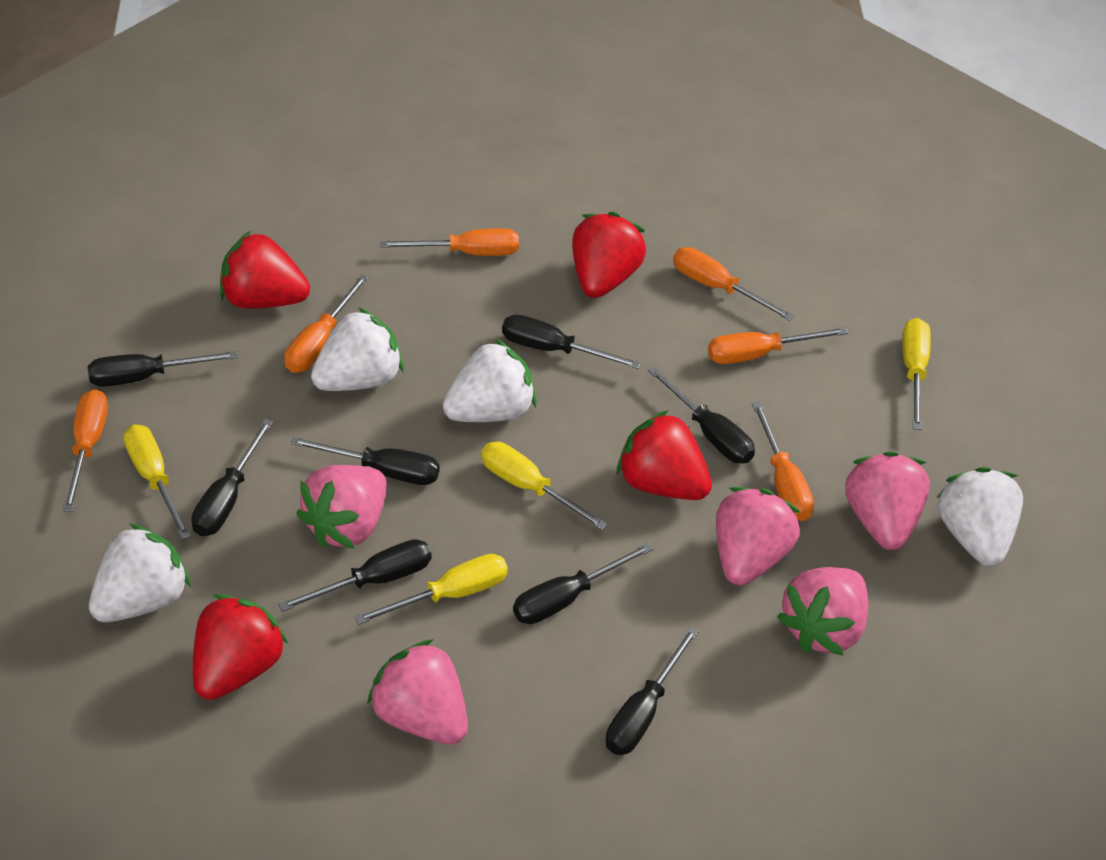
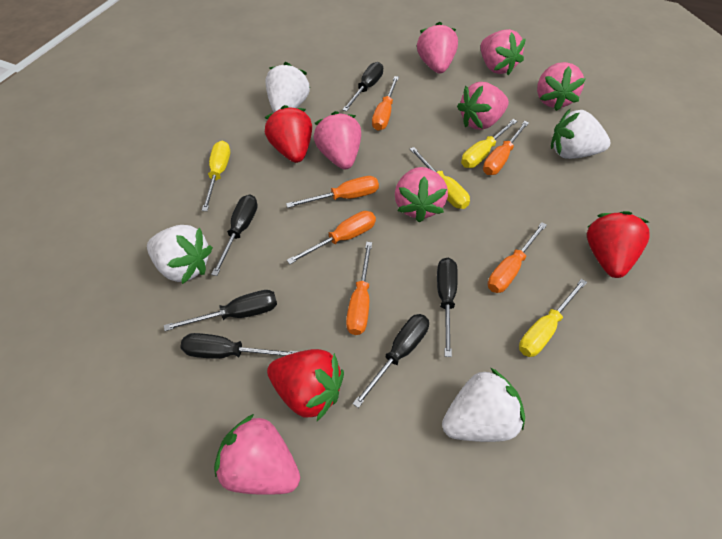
black screwdriver: 8 -> 6
pink strawberry: 5 -> 7
red strawberry: 4 -> 3

